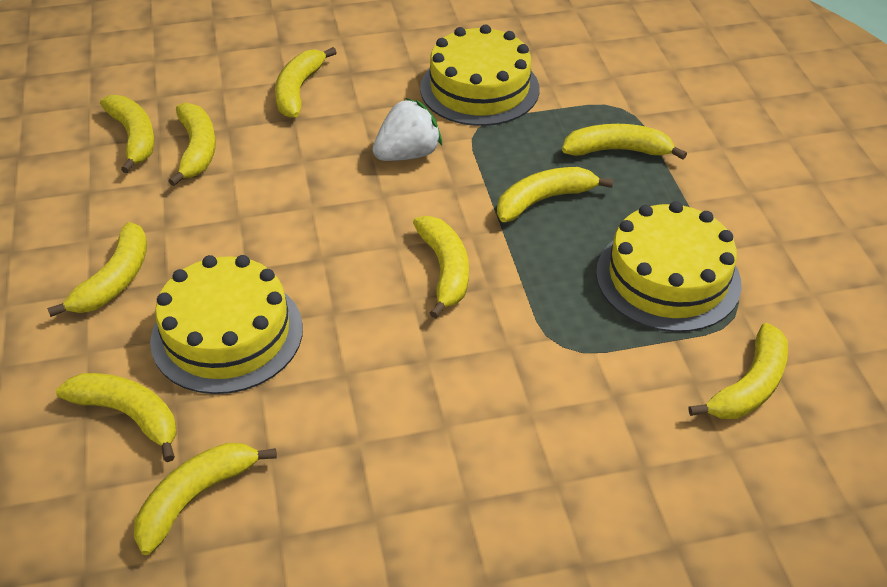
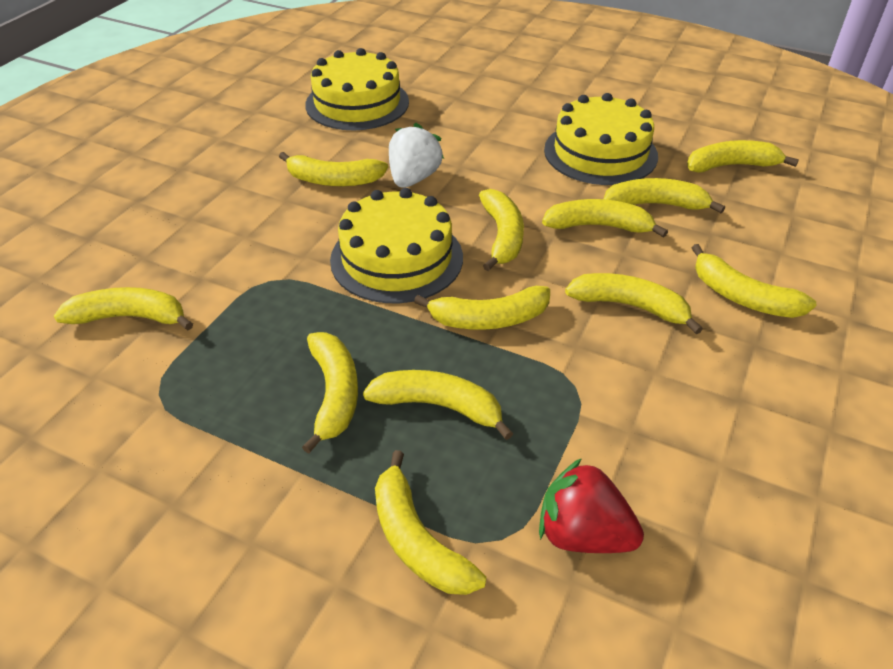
red strawberry: 0 -> 1
yellow banana: 10 -> 12

